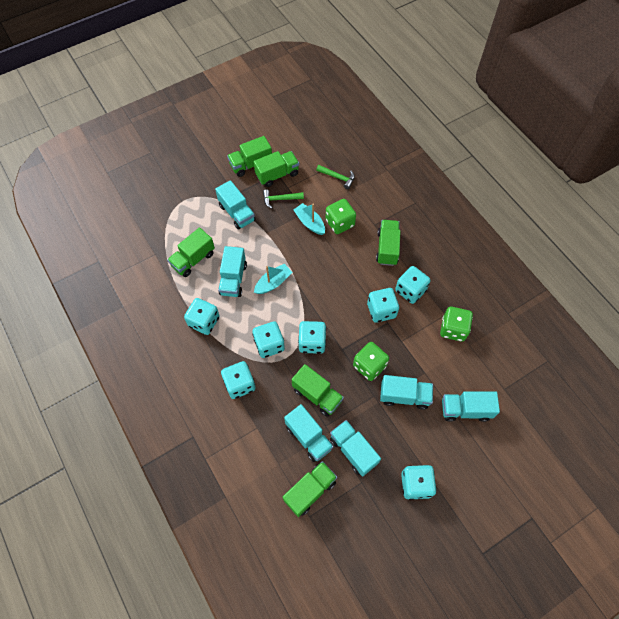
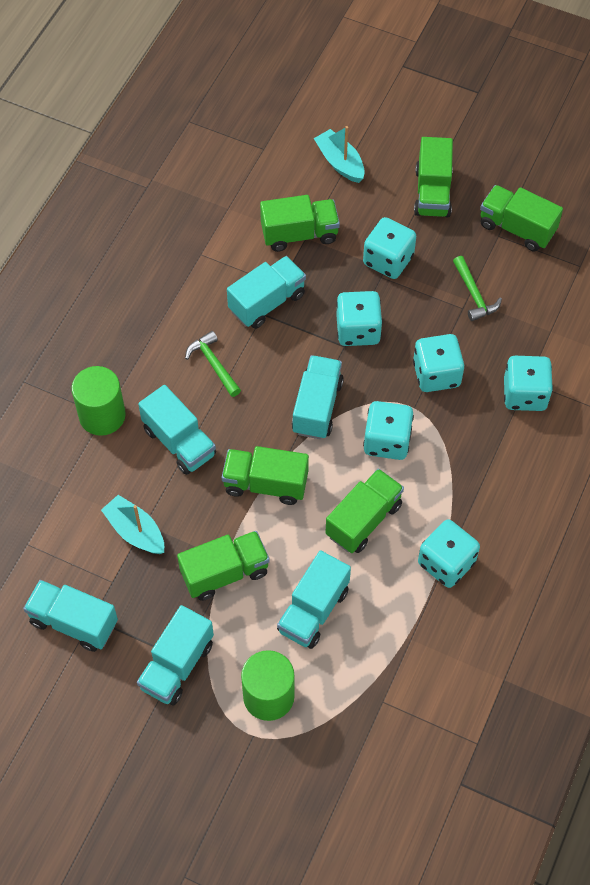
green cylinder: 0 -> 2
green dice: 3 -> 0
turquoise dice: 7 -> 6

